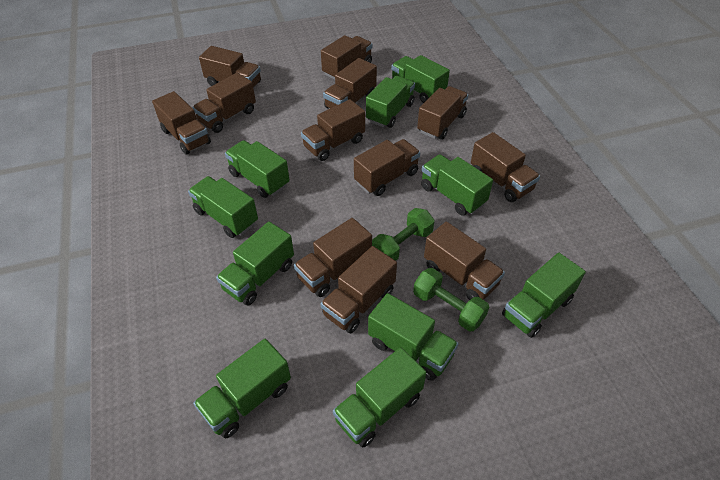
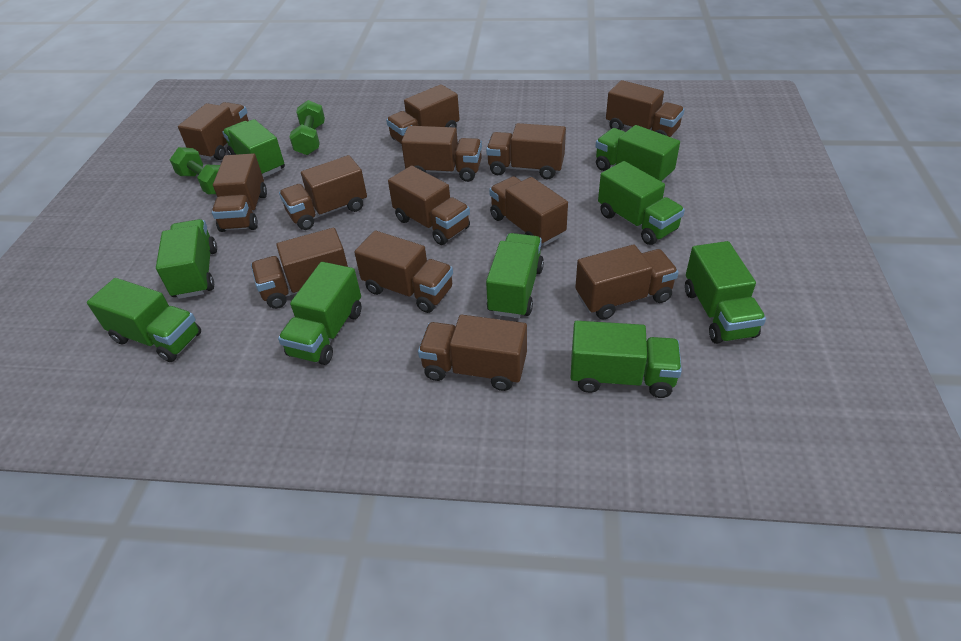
brown truck: 12 -> 13
green truck: 10 -> 9

